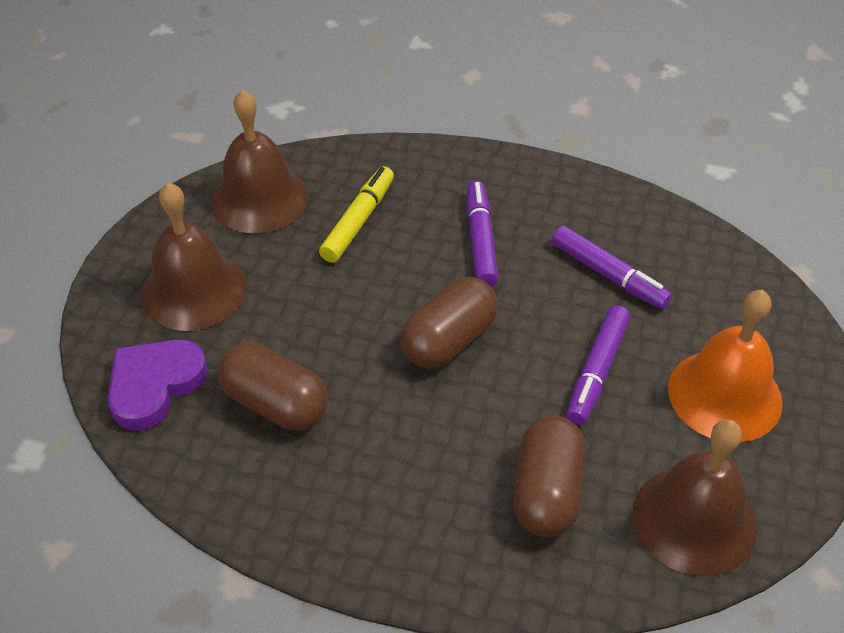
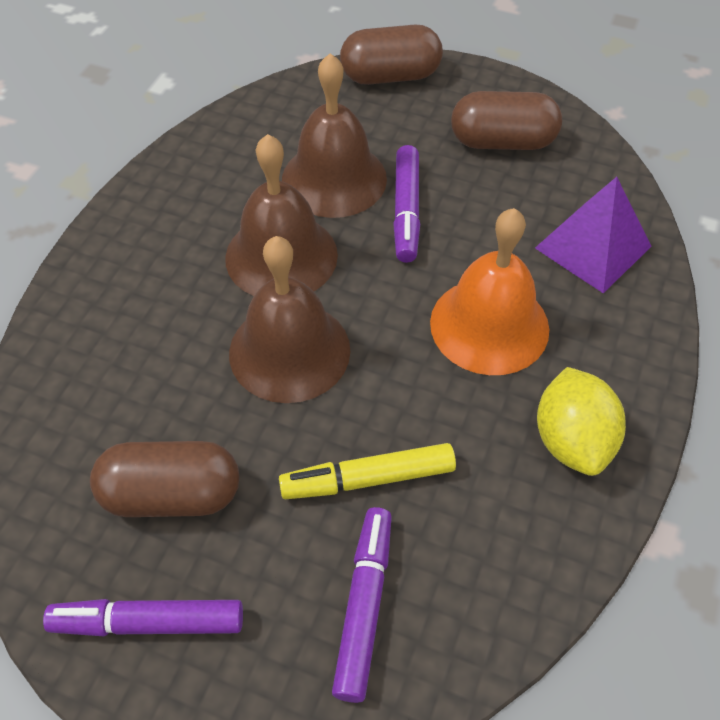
purple heart: 1 -> 0
purple pyramid: 0 -> 1
yellow lemon: 0 -> 1

